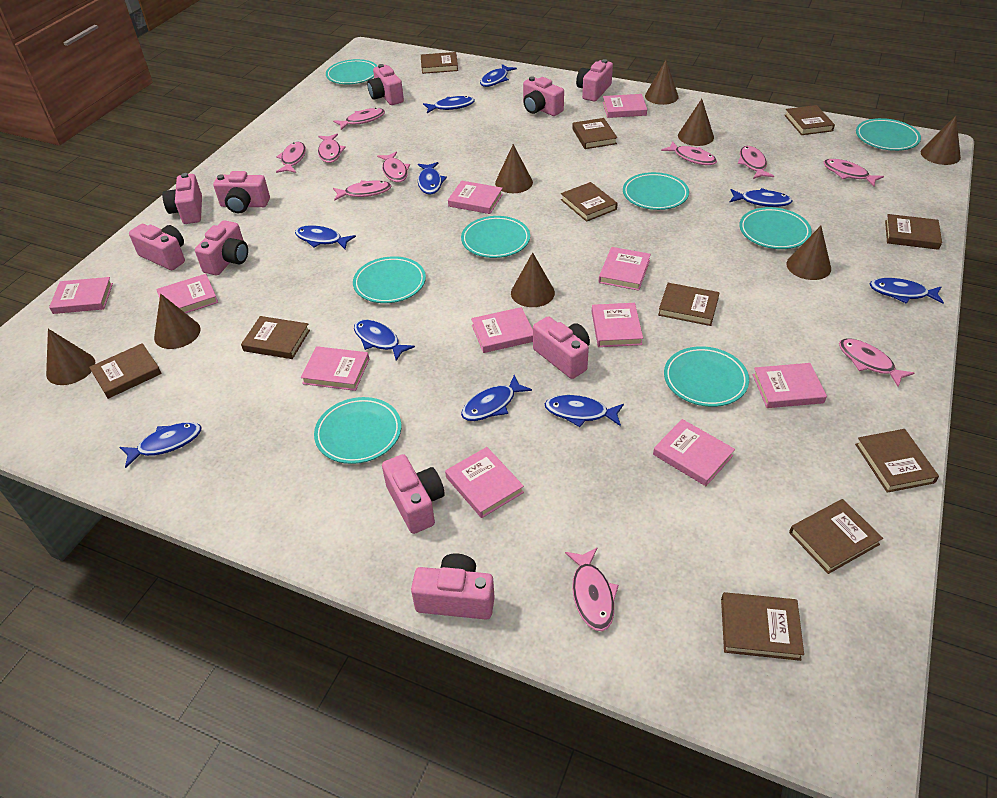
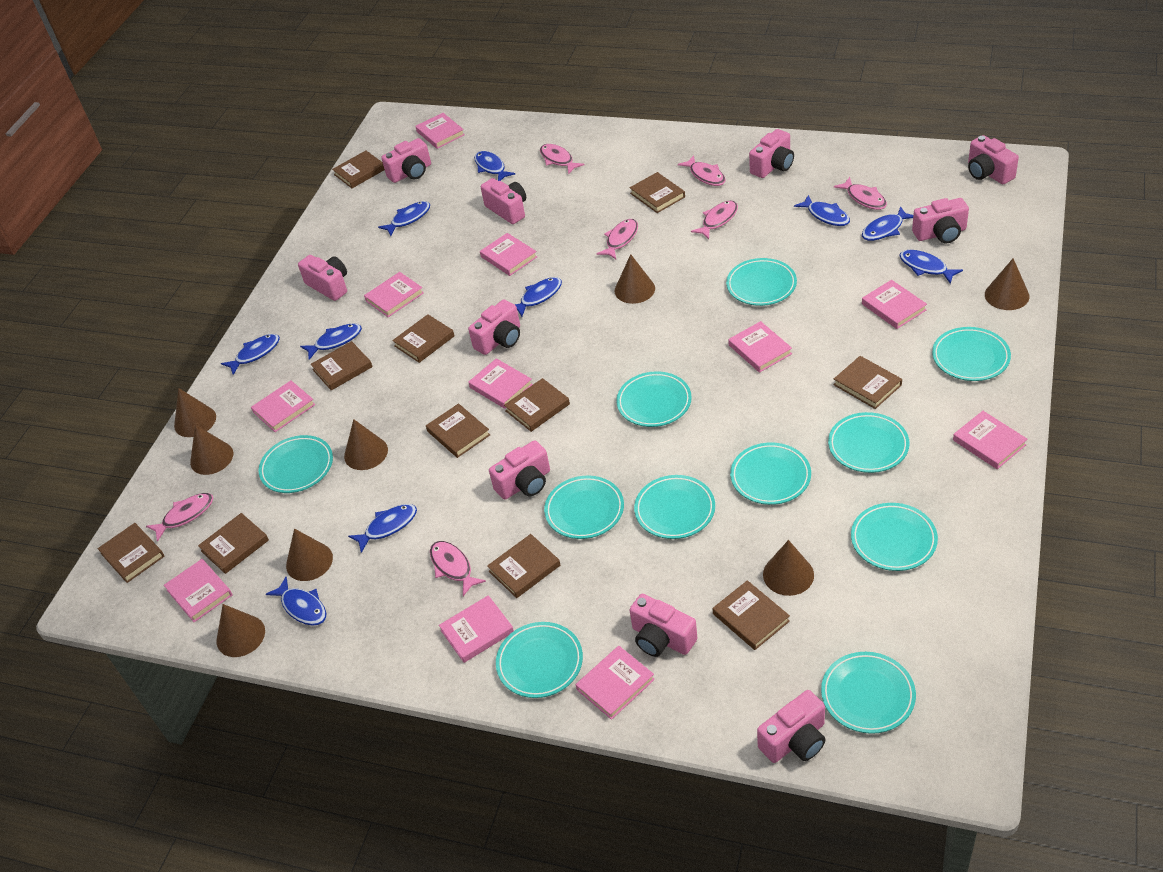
pink fish: 10 -> 7
turquoise plate: 8 -> 11

